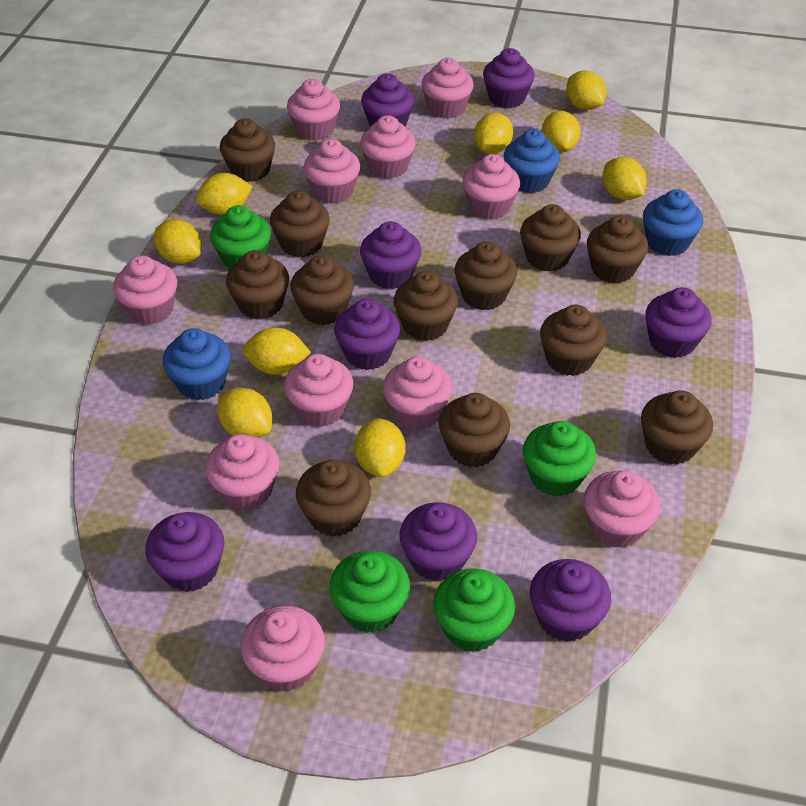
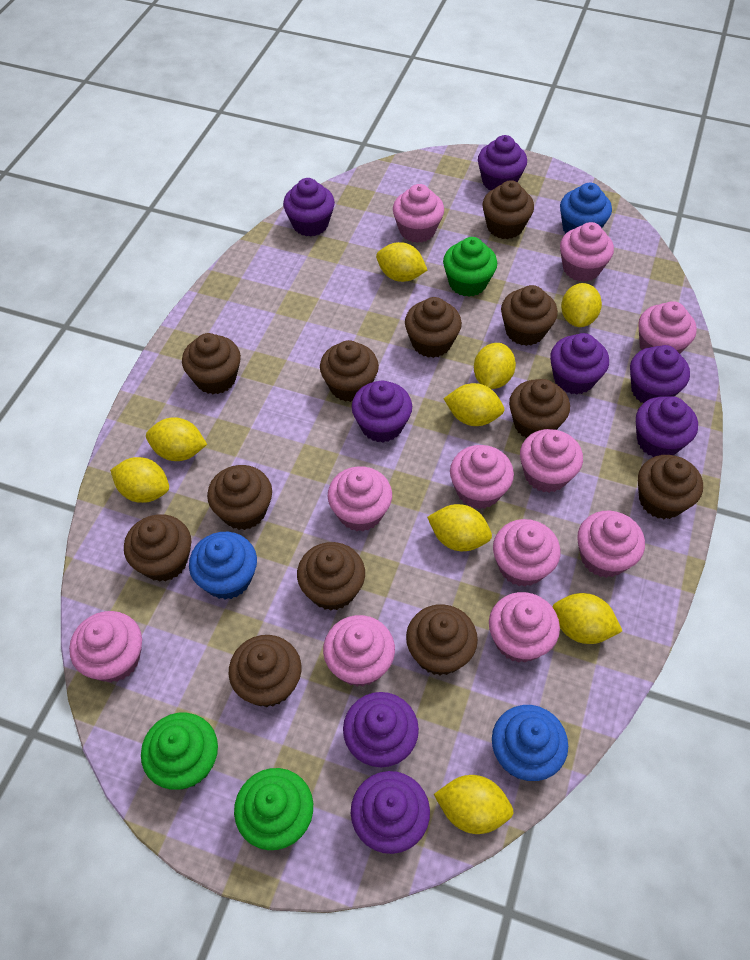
green cupcake: 4 -> 3

